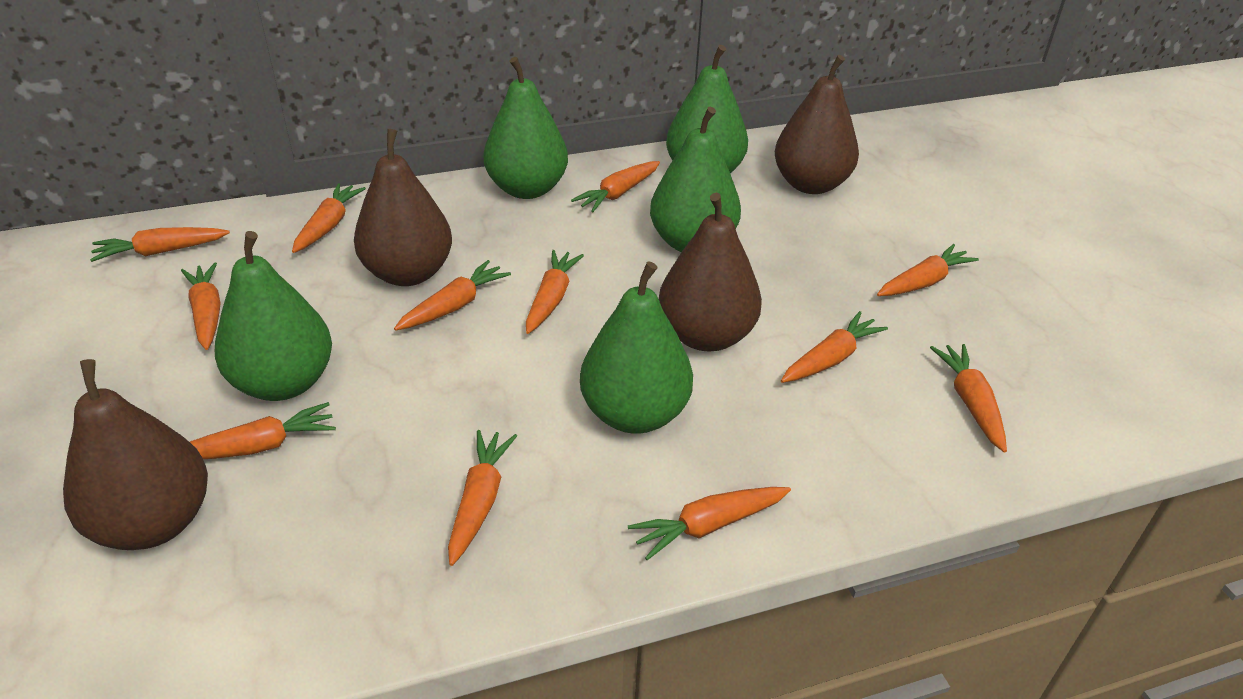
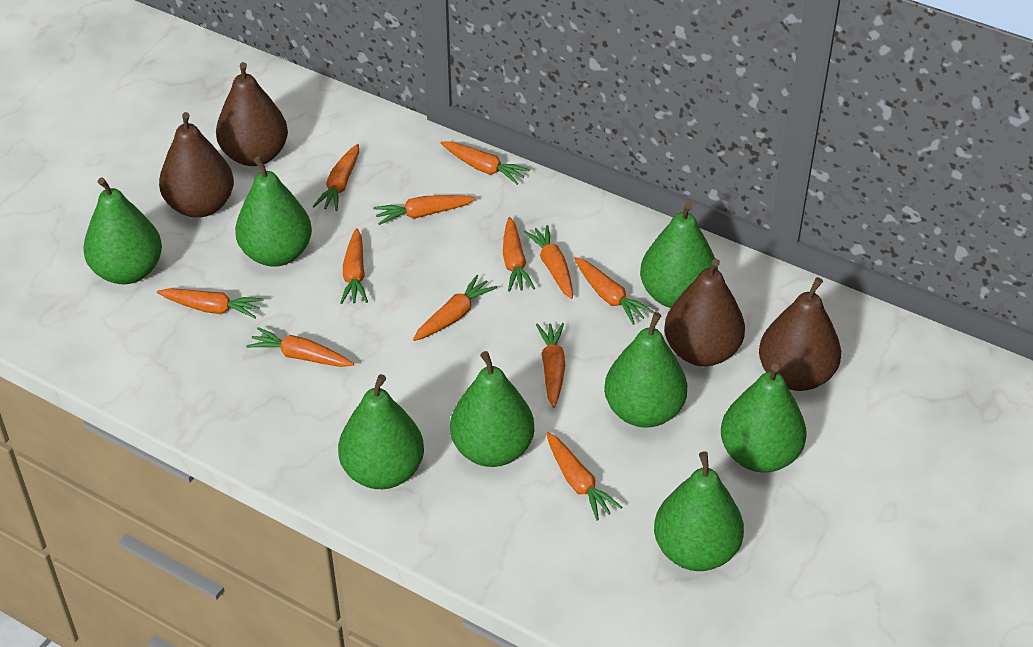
green pear: 5 -> 8

